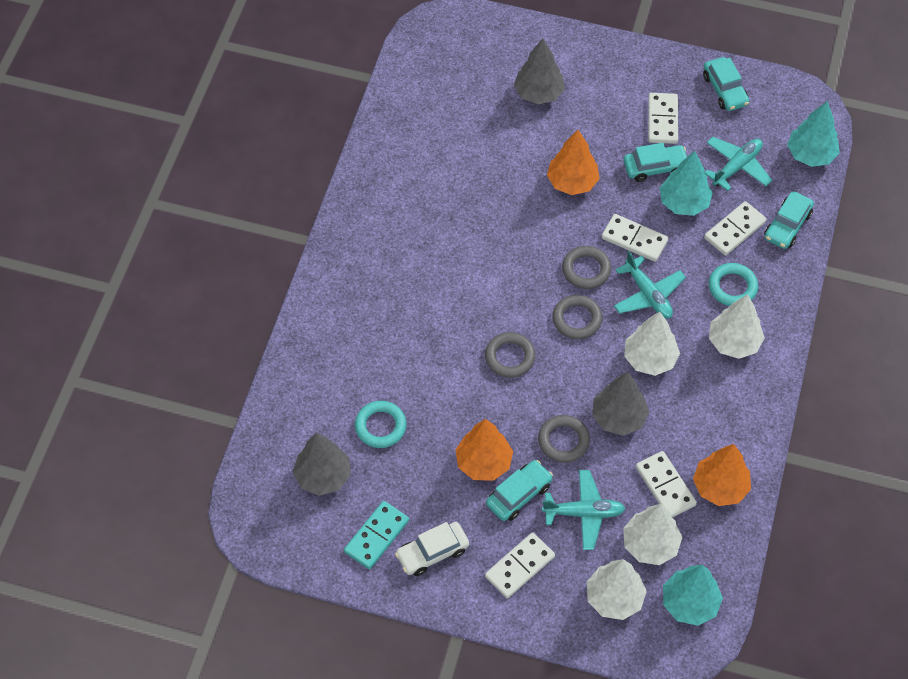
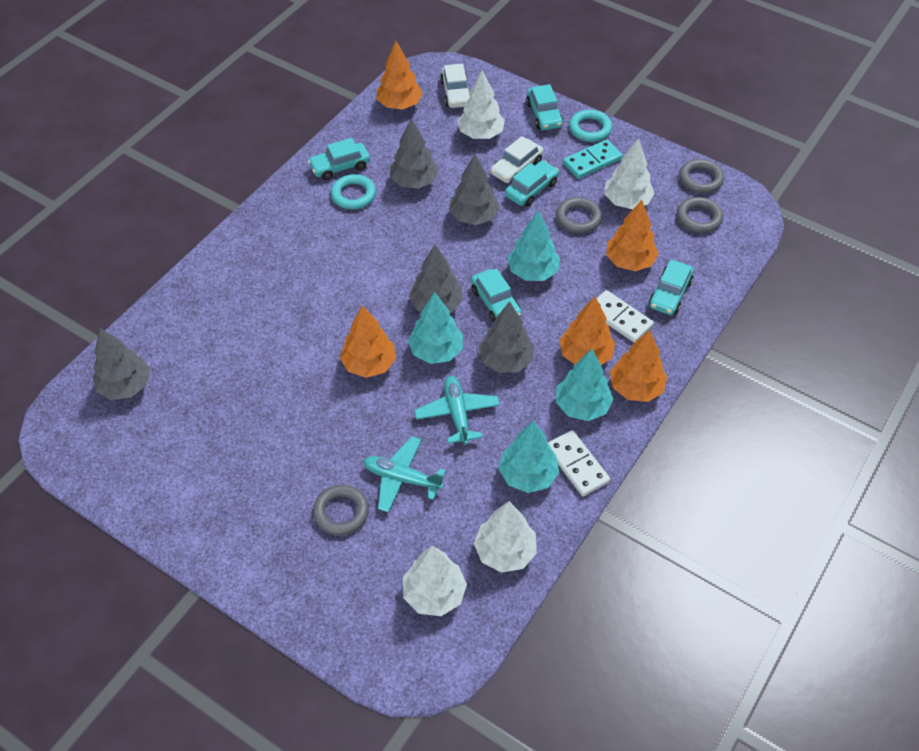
grey tree: 3 -> 5
orange tree: 3 -> 5
turquoise car: 4 -> 5
turquoise plane: 3 -> 2
turquoise tree: 3 -> 4
white car: 1 -> 2
white domino: 5 -> 2

